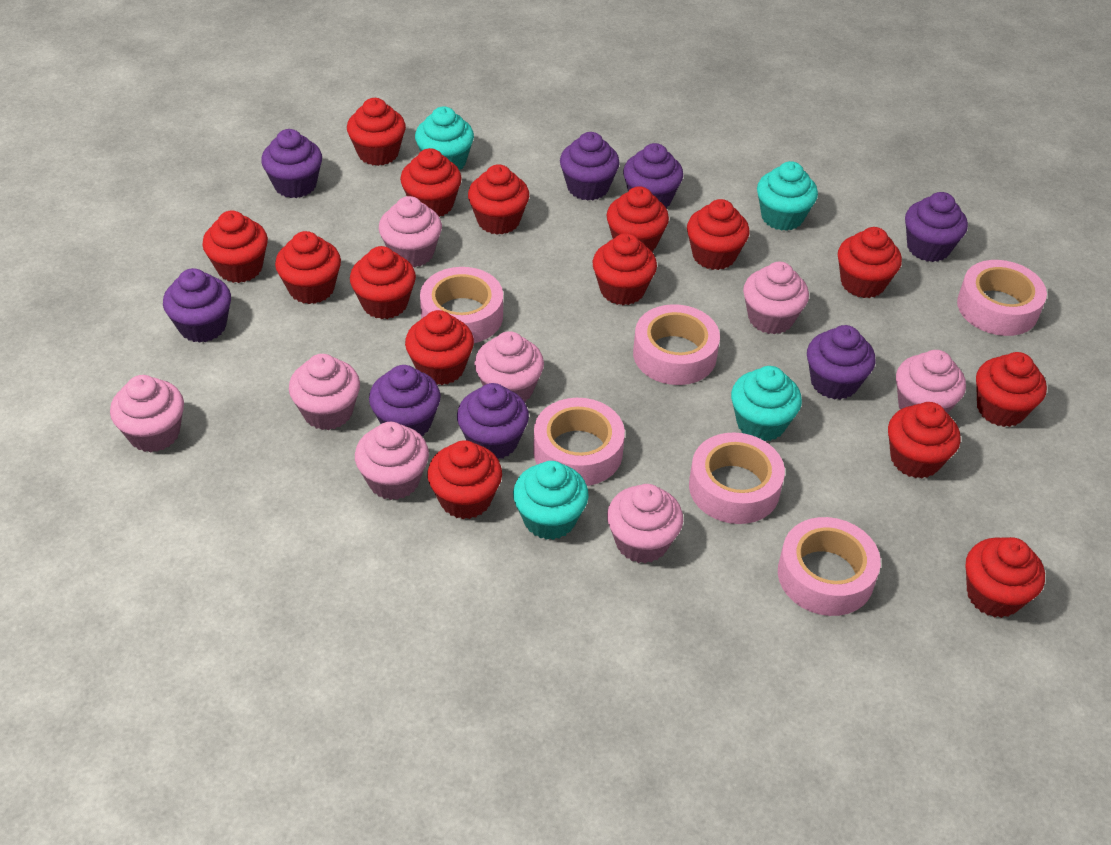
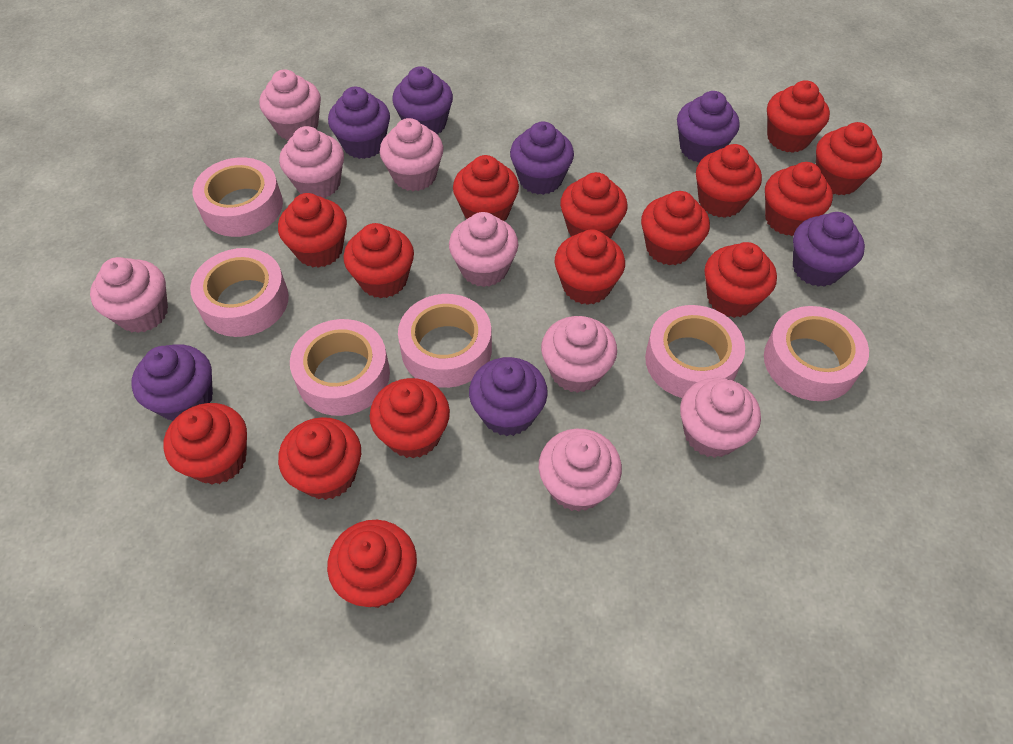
purple cupcake: 8 -> 7
turquoise cupcake: 4 -> 0

